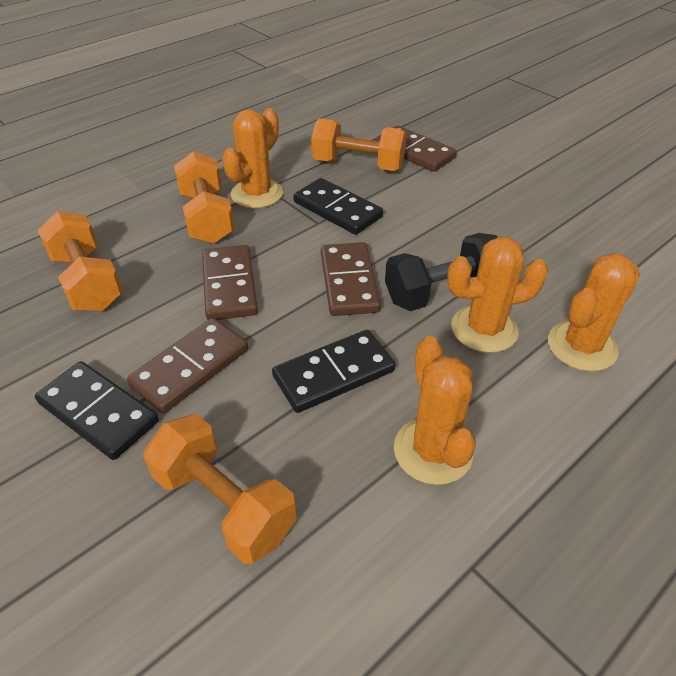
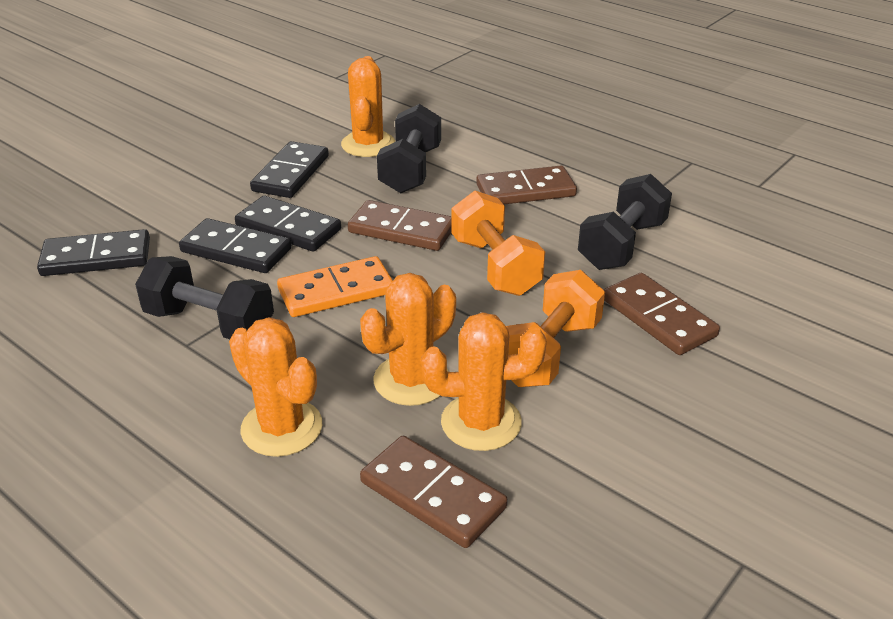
black domino: 3 -> 4
black dumbbell: 1 -> 3
orange domino: 0 -> 1
orange dumbbell: 4 -> 2

